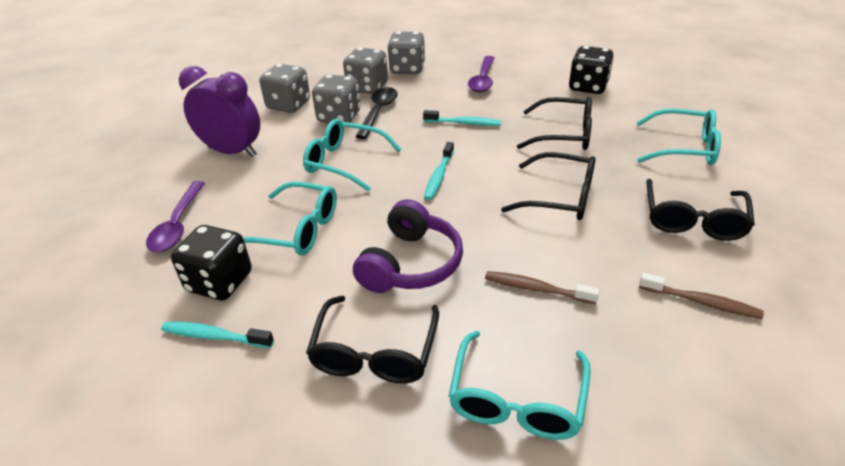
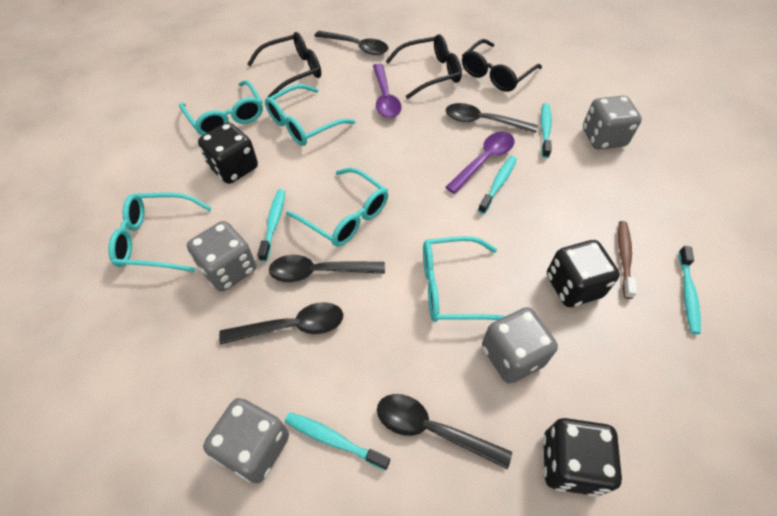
black dice: 2 -> 3
black glasses: 4 -> 3
black spoon: 1 -> 5
brown toothbrush: 2 -> 1
purple clock: 1 -> 0
purple headphones: 1 -> 0
turquoise glasses: 4 -> 5
turquoise toothbrush: 3 -> 5

